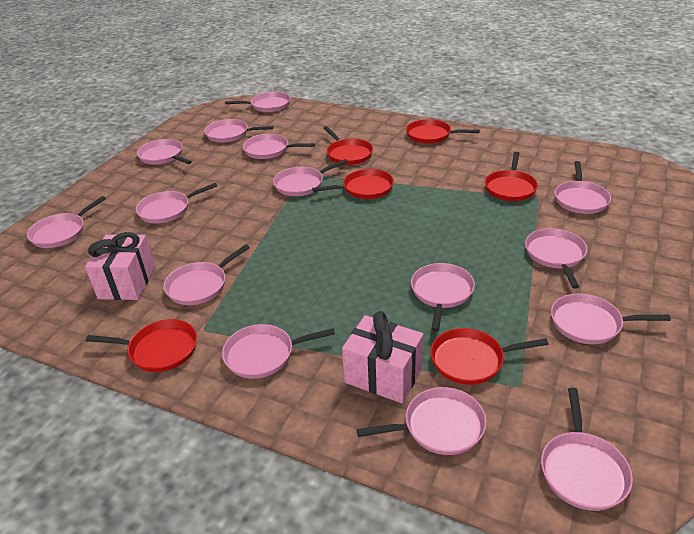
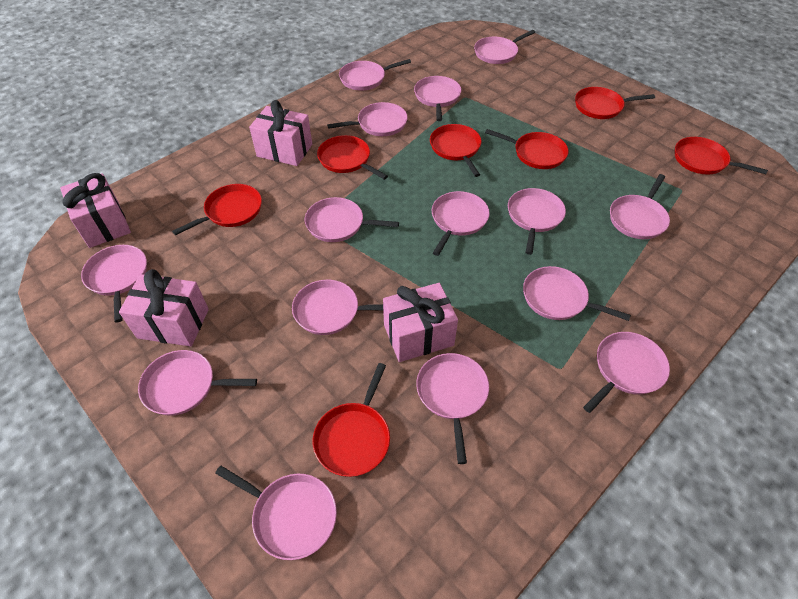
pink gift: 2 -> 4
red pan: 6 -> 7

